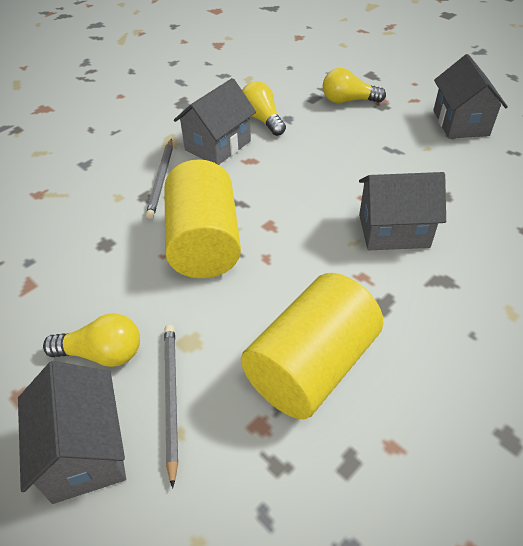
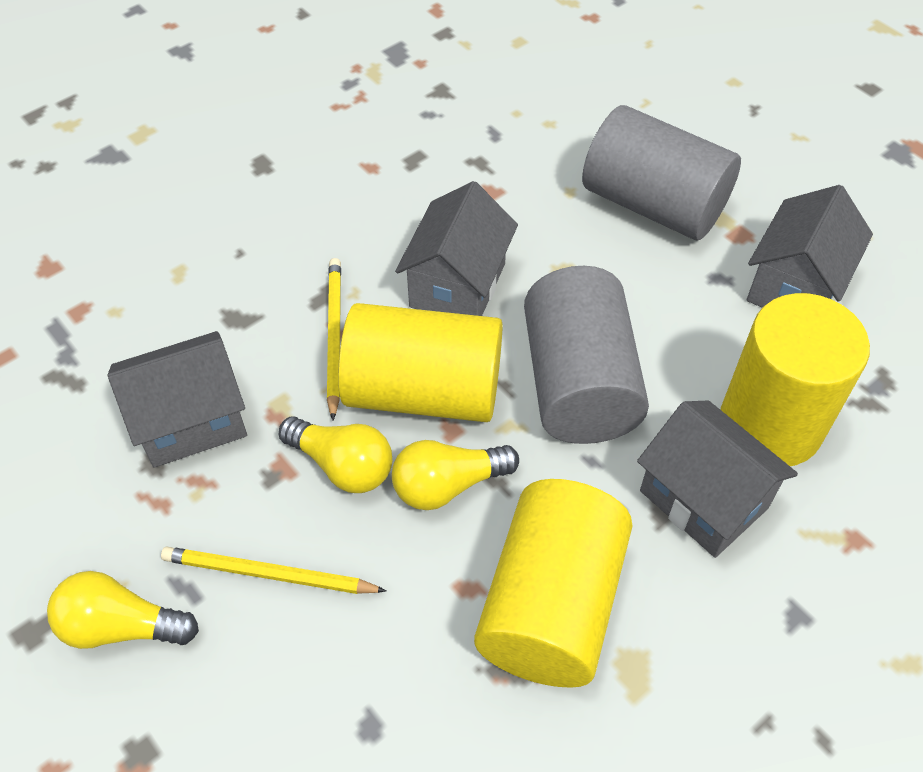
grey cylinder: 0 -> 2
grey pencil: 2 -> 0
yellow cylinder: 2 -> 3
yellow pencil: 0 -> 2

